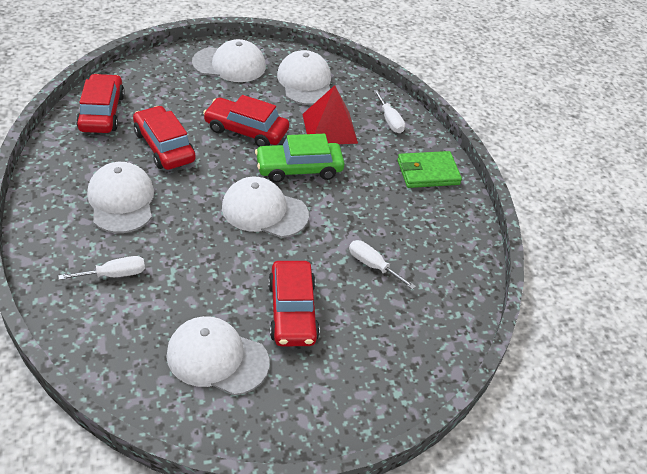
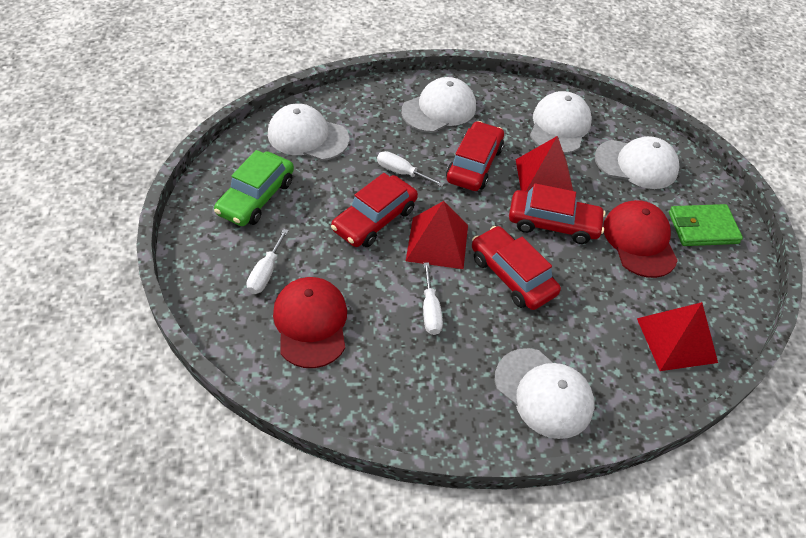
red cap: 0 -> 2
red pyramid: 1 -> 3

